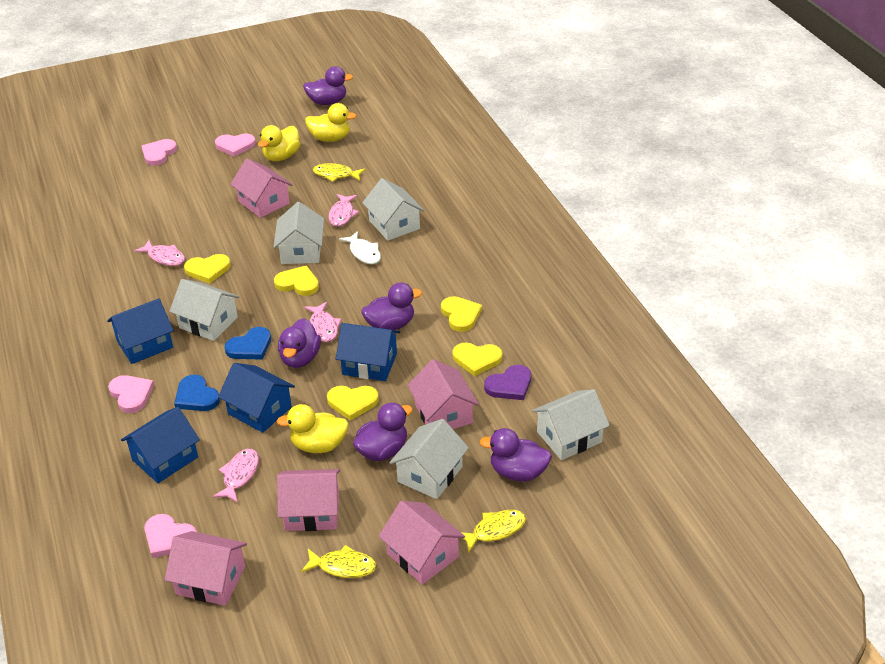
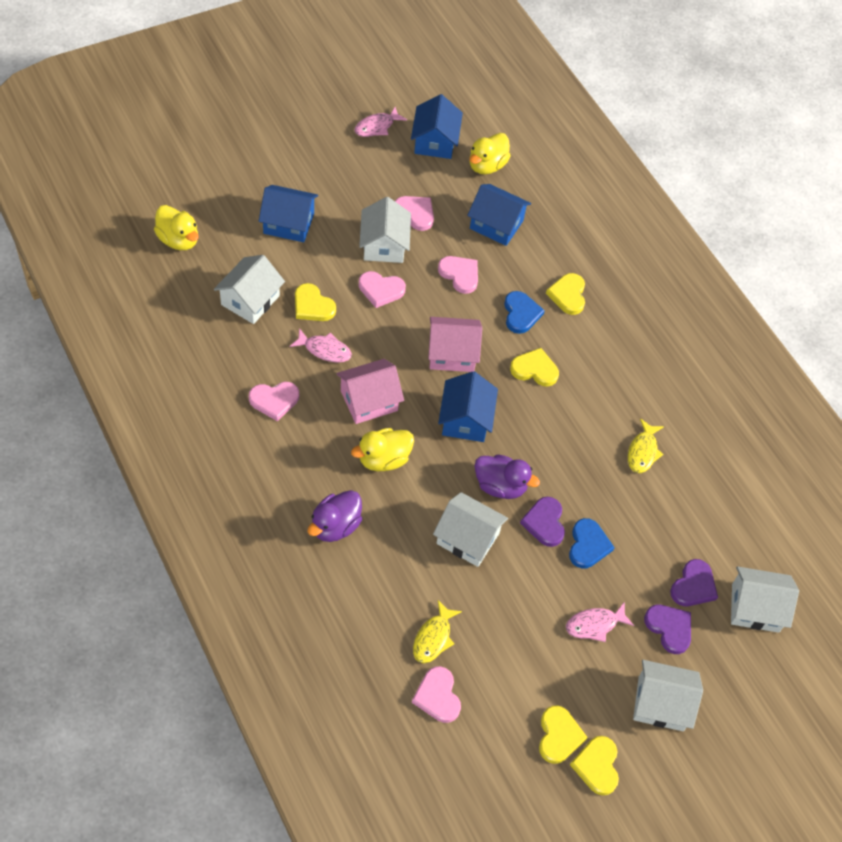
pink fish: 4 -> 3
pink heart: 4 -> 5
pink house: 5 -> 2
purple duck: 5 -> 2
purple heart: 1 -> 3
white fish: 1 -> 0
yellow fish: 3 -> 2

